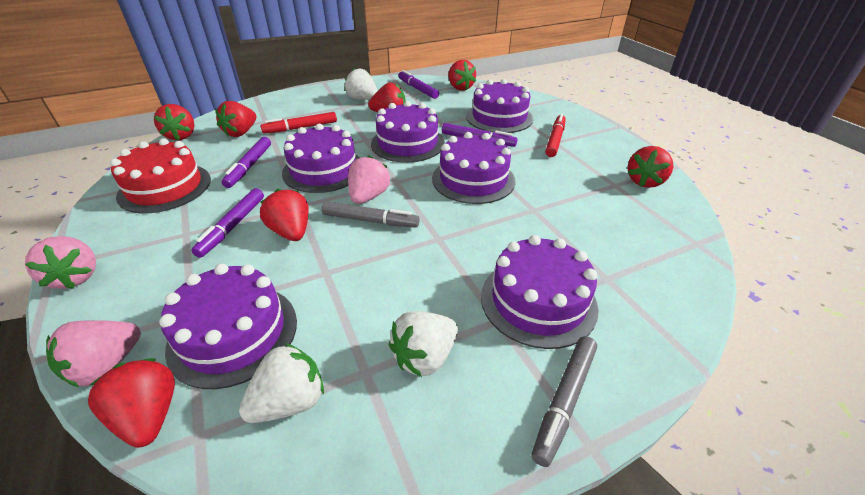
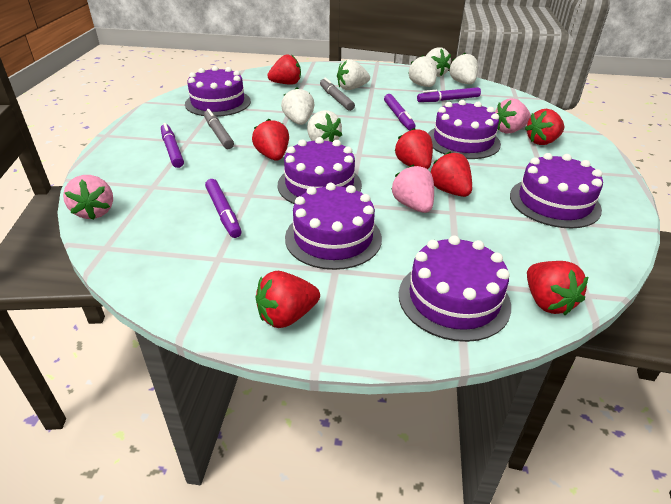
red cake: 1 -> 0
red marker: 2 -> 0
white strawberry: 3 -> 6

